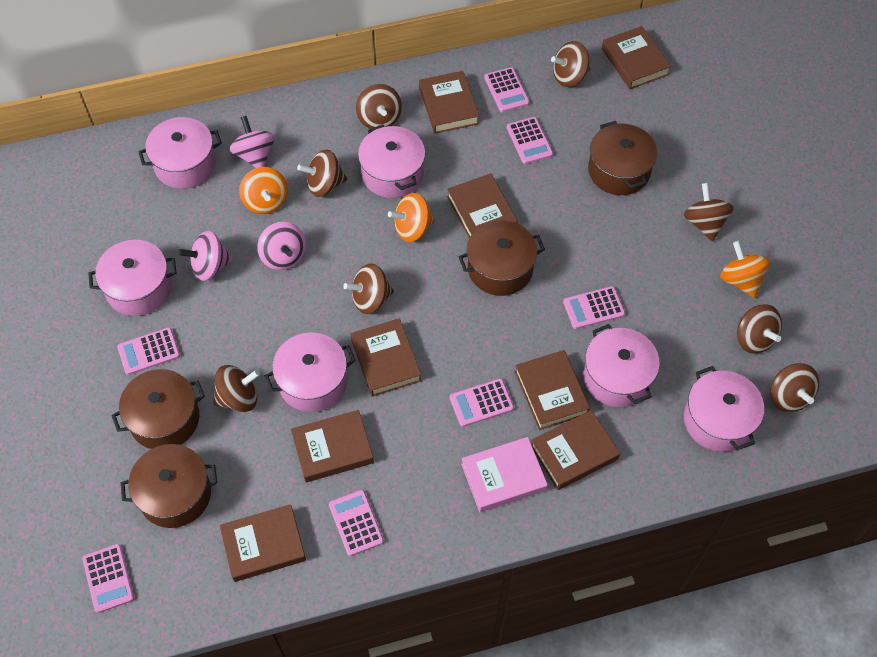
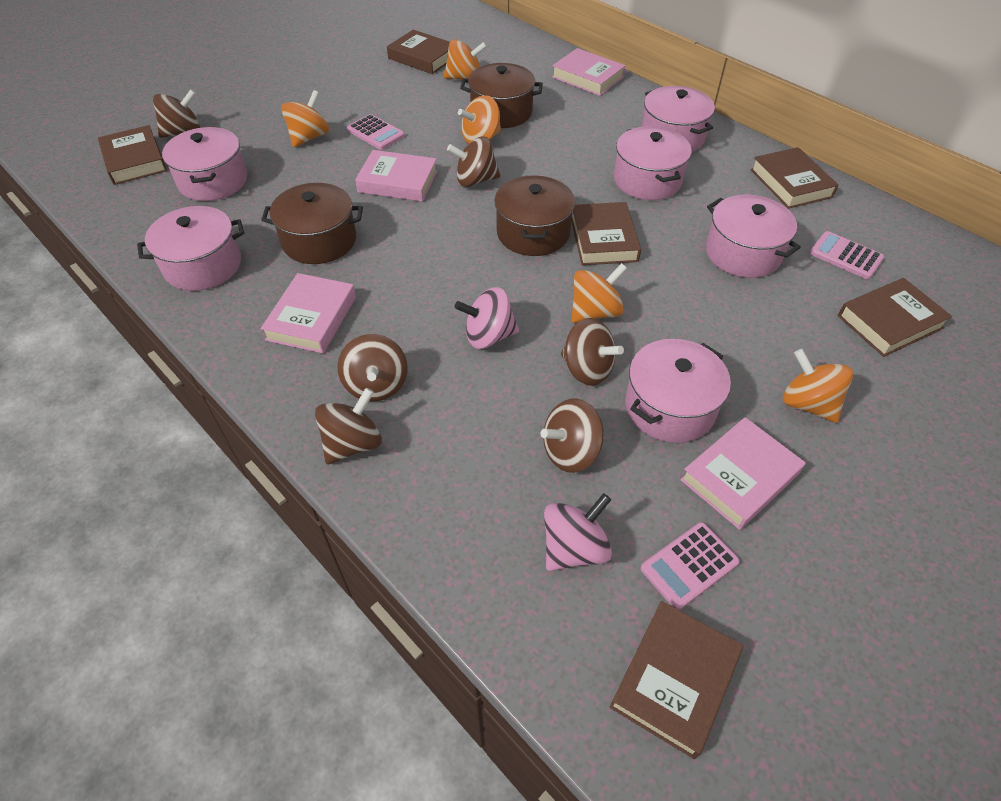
brown book: 8 -> 6
brown pot: 4 -> 3
brown spinning top: 8 -> 6
orange spinning top: 3 -> 5
pink book: 1 -> 4
pink calculator: 7 -> 3
pink spinning top: 3 -> 2

